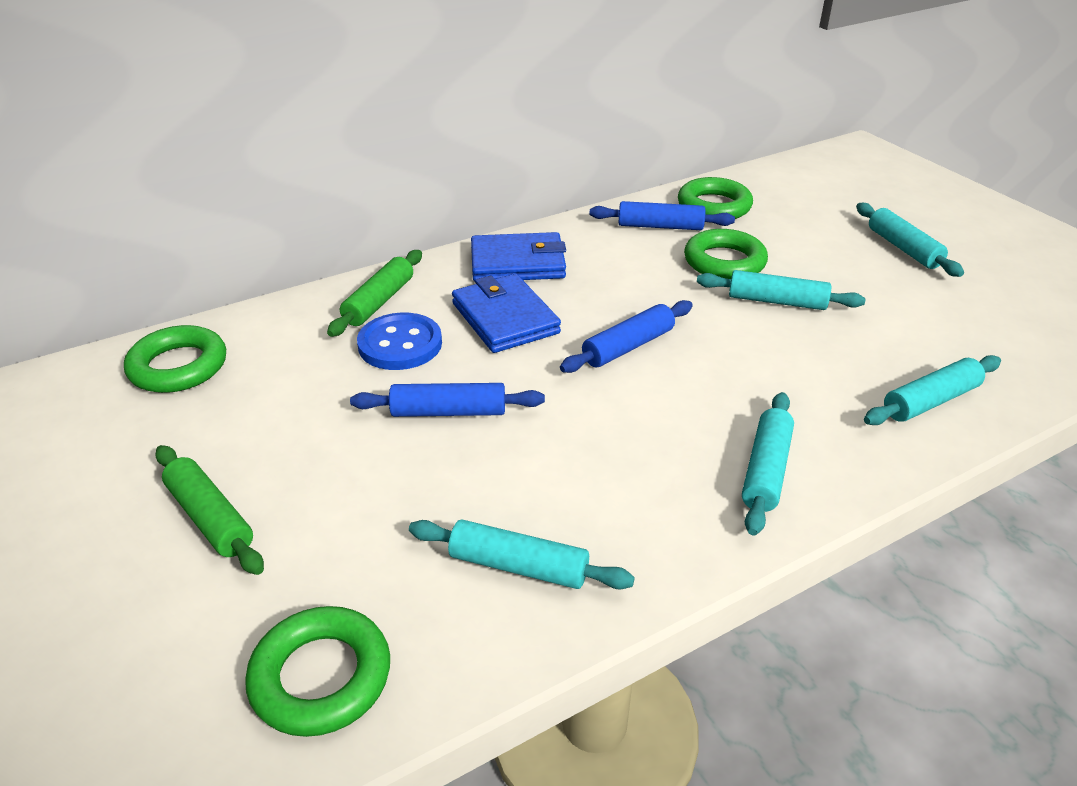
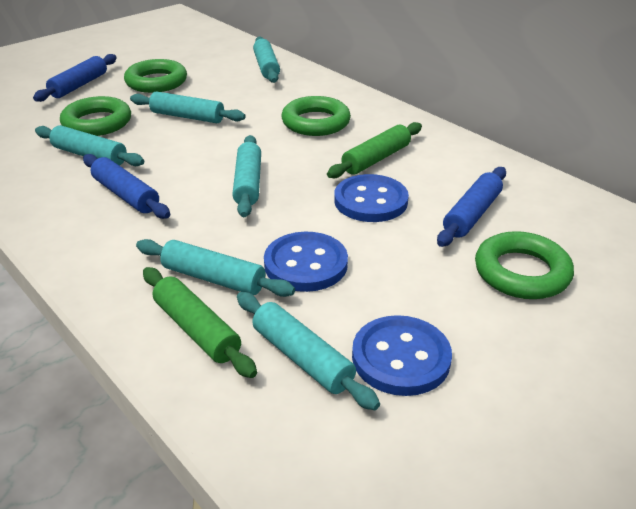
blue button: 1 -> 3
blue wallet: 2 -> 0
turquoise rolling pin: 5 -> 6

